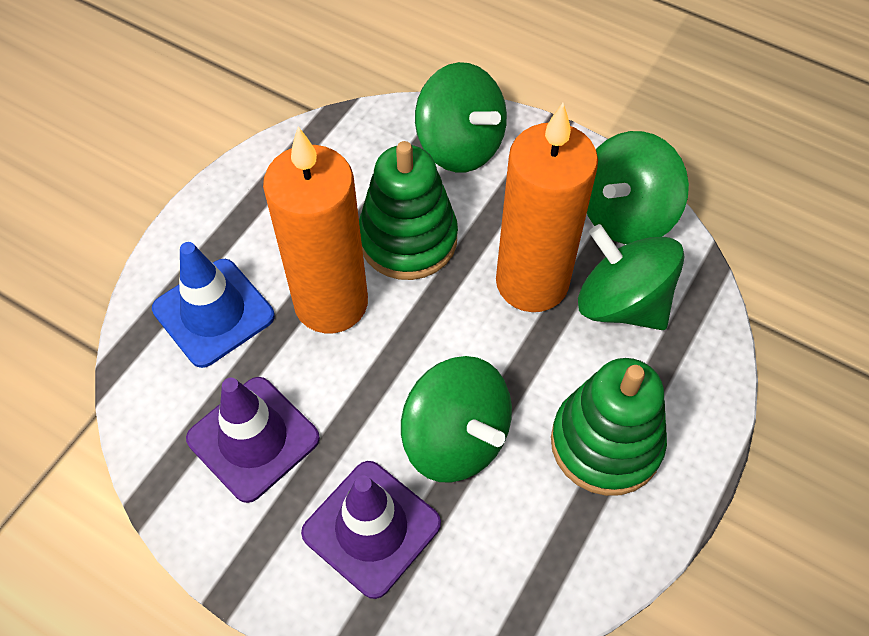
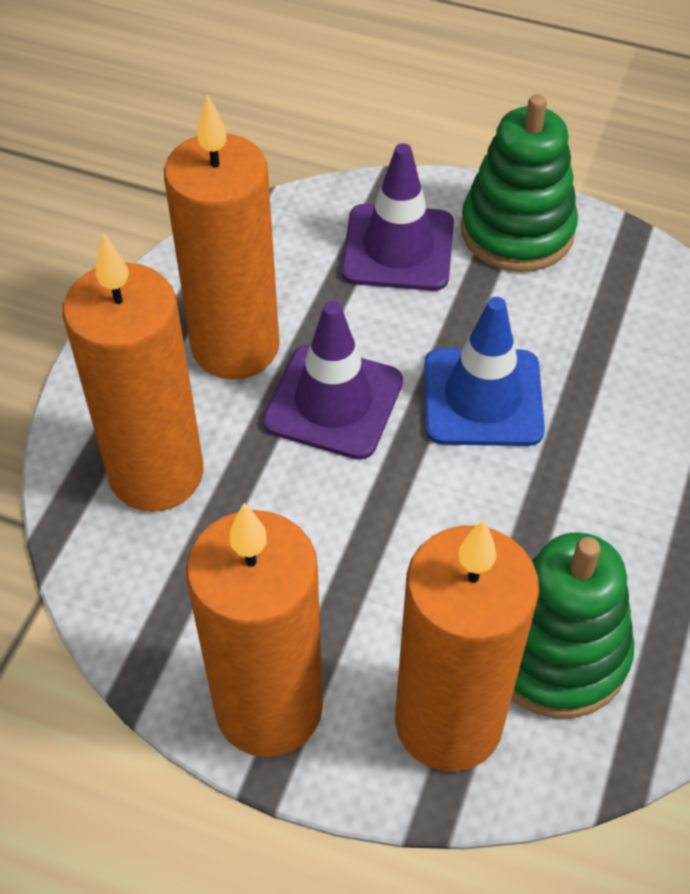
green spinning top: 4 -> 0
orange candle: 2 -> 4

